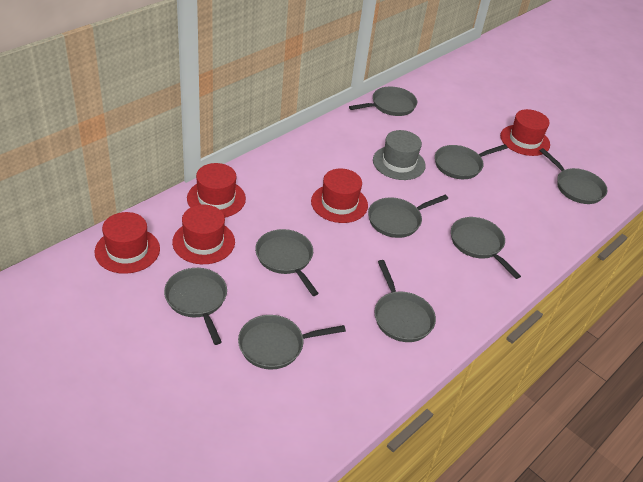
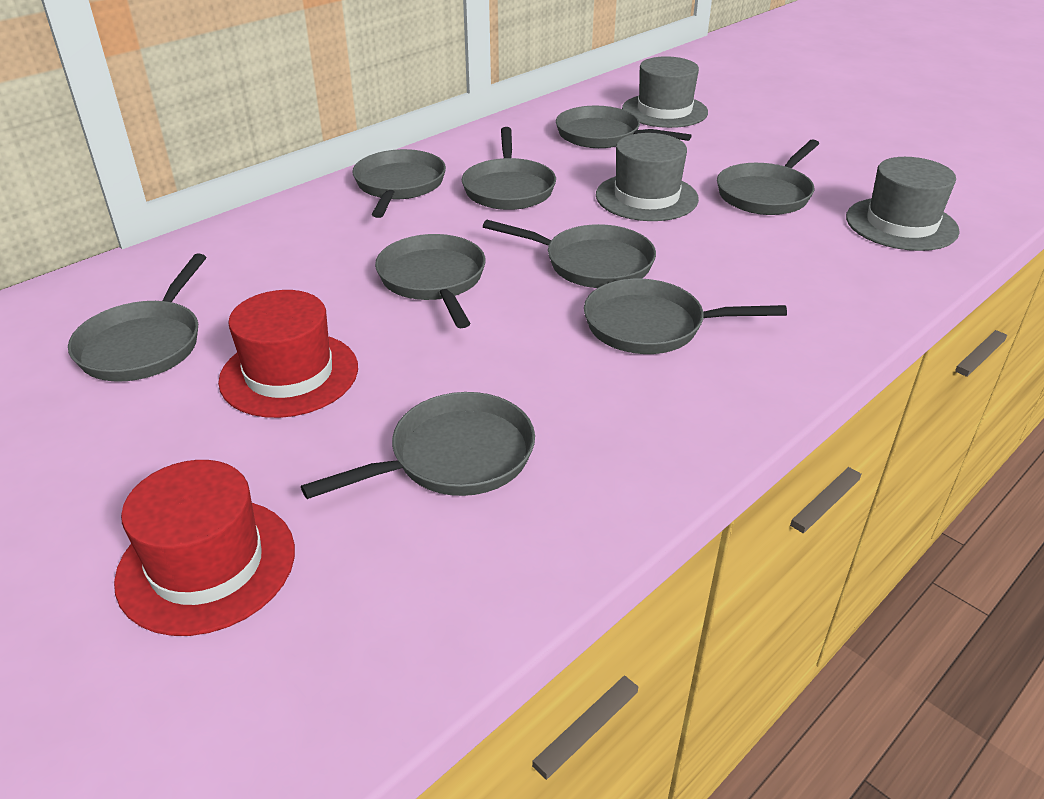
grey hat: 1 -> 3
red hat: 5 -> 2

